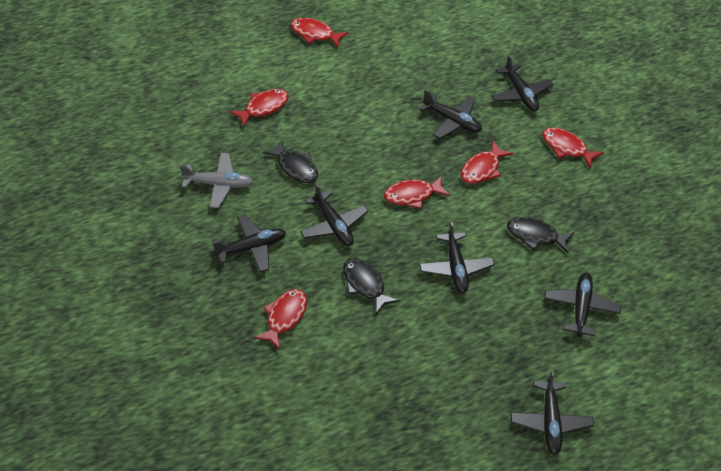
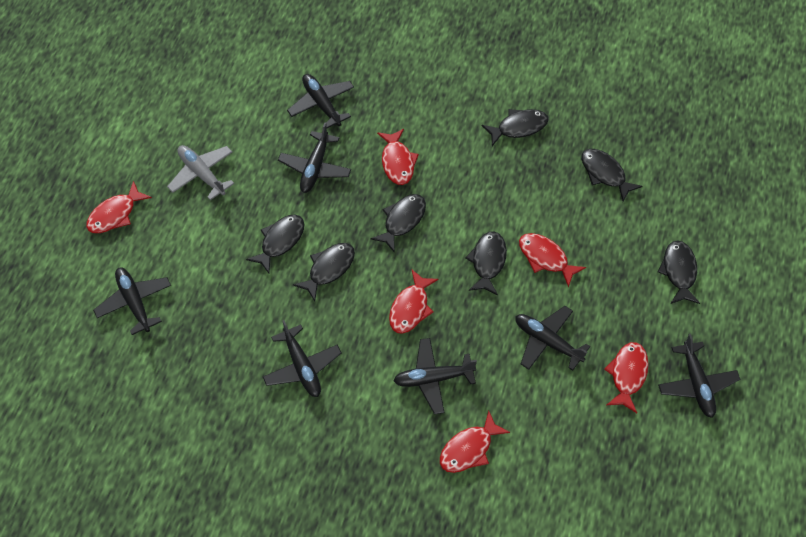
black fish: 3 -> 7

